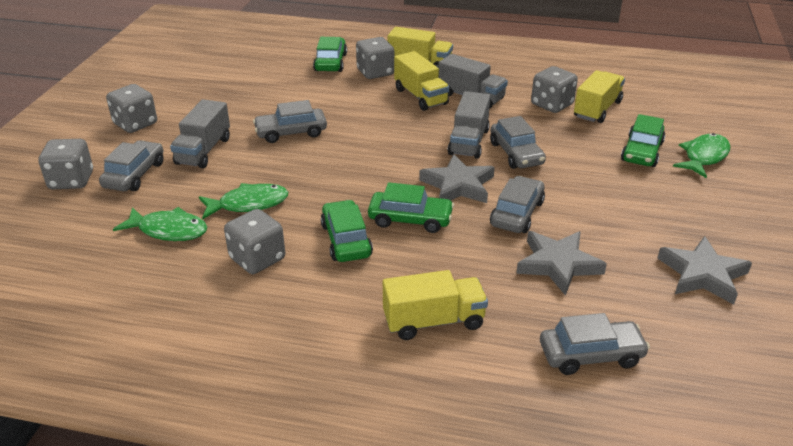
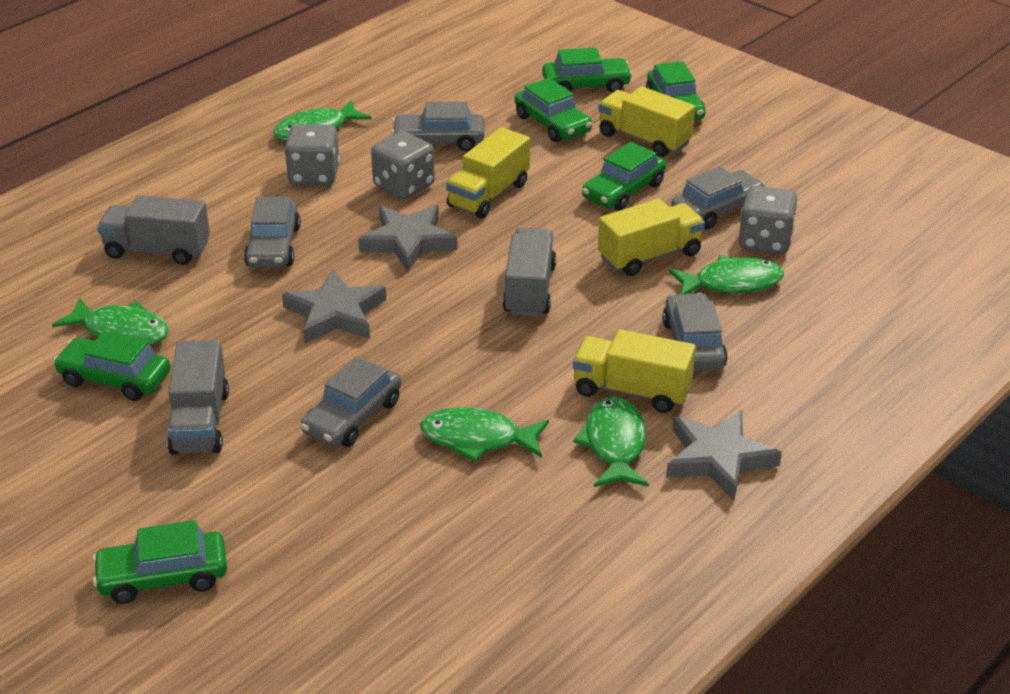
green car: 4 -> 6
green fish: 3 -> 5
grey dice: 5 -> 3

